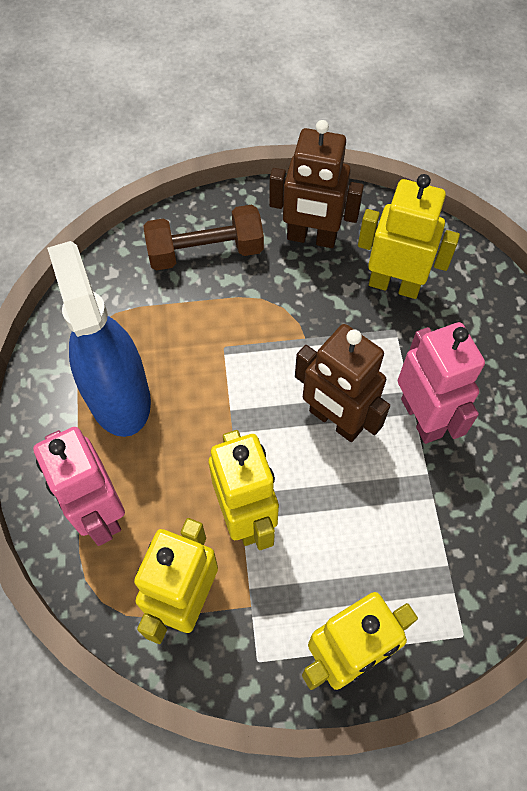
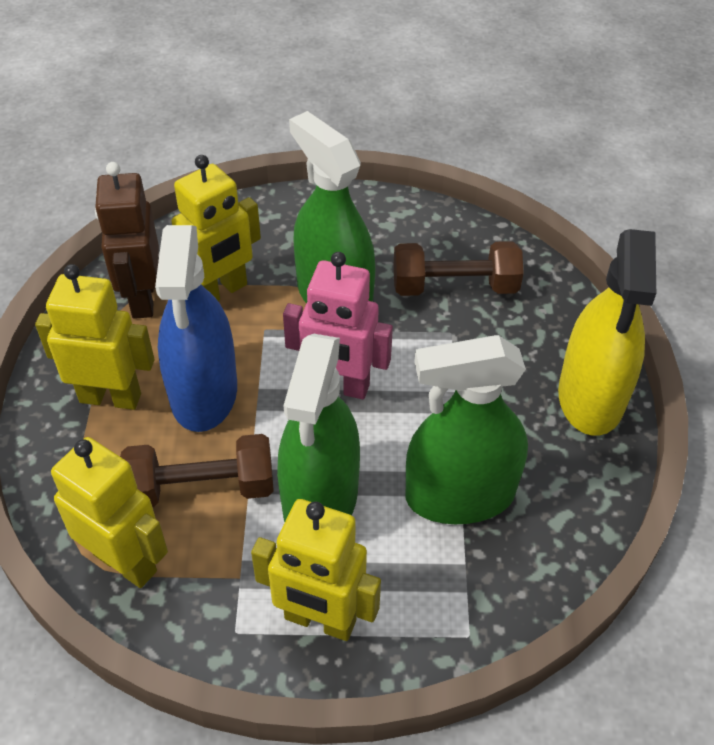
brown dumbbell: 1 -> 2
brown robot: 2 -> 1
green spray bottle: 0 -> 3
pink robot: 2 -> 1
yellow spray bottle: 0 -> 1

